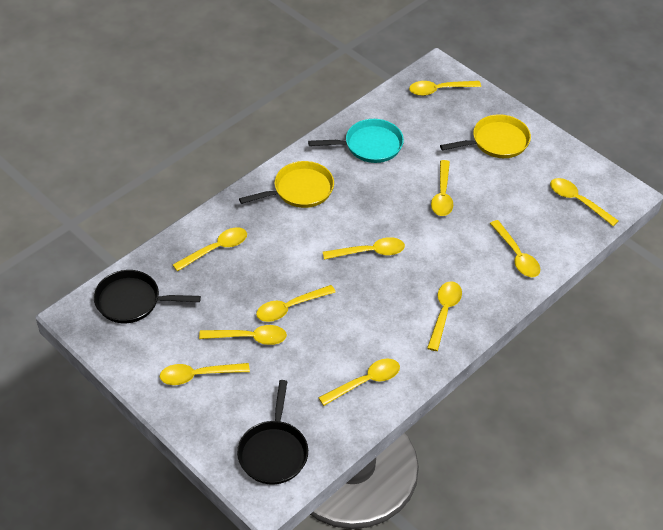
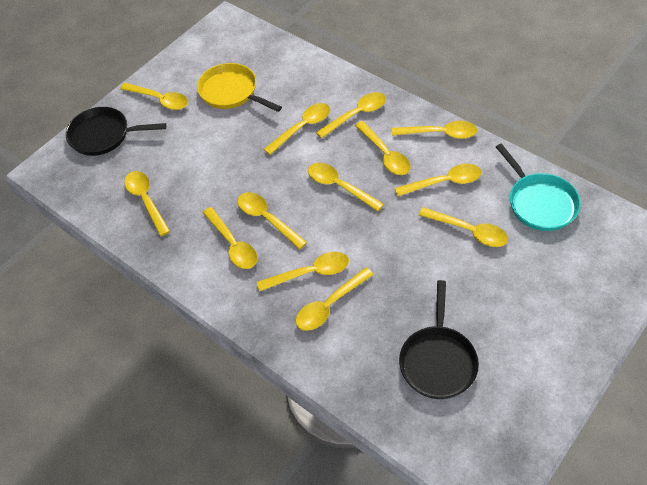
yellow pan: 2 -> 1
yellow spoon: 11 -> 13

